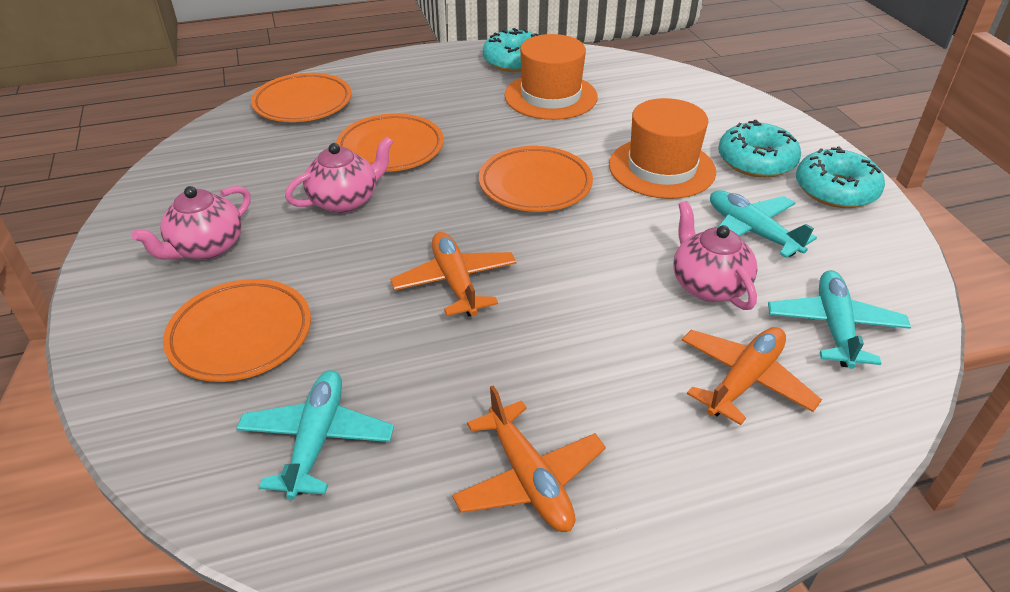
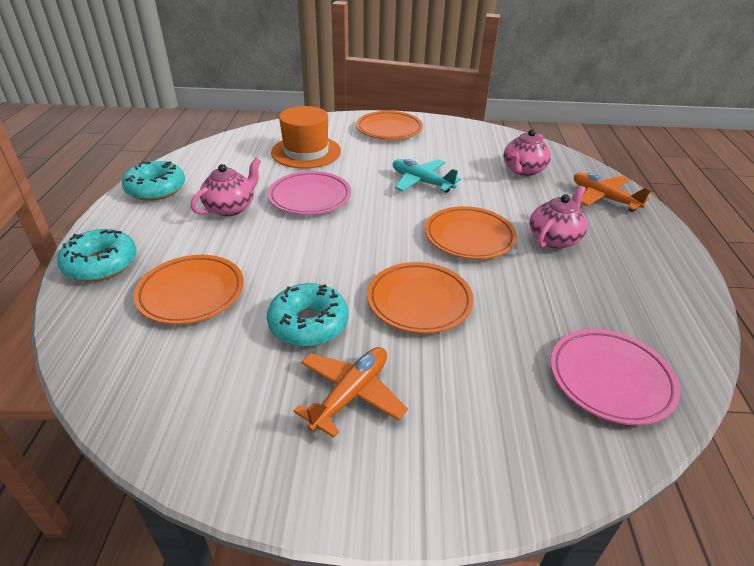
orange hat: 2 -> 1
orange plane: 3 -> 2
pink plate: 0 -> 2
turquoise plane: 3 -> 1

